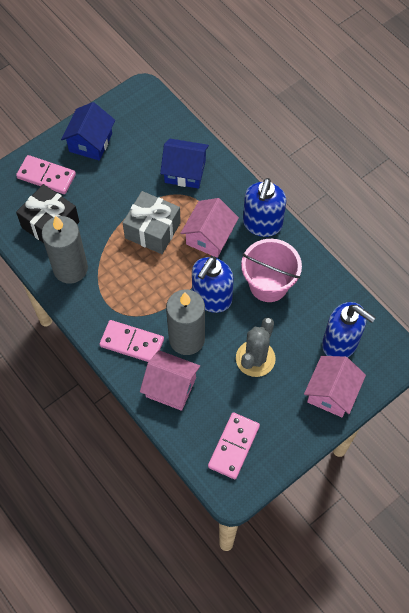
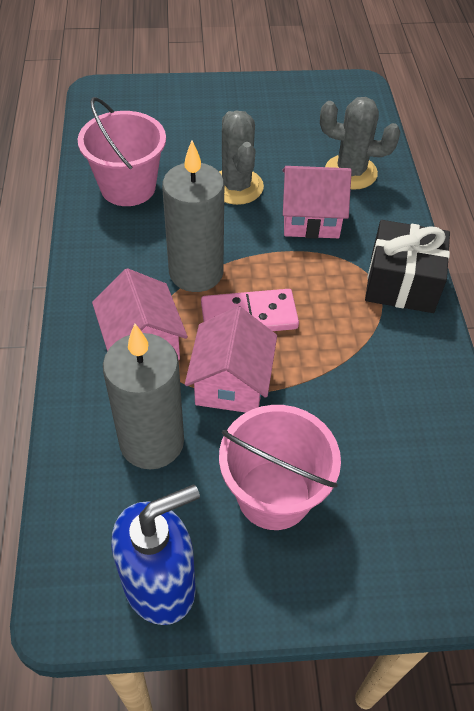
blue house: 2 -> 0
blue soap dispenser: 3 -> 1
grey cactus: 1 -> 2
grey gift: 1 -> 0
pink bucket: 1 -> 2
pink domino: 3 -> 1

